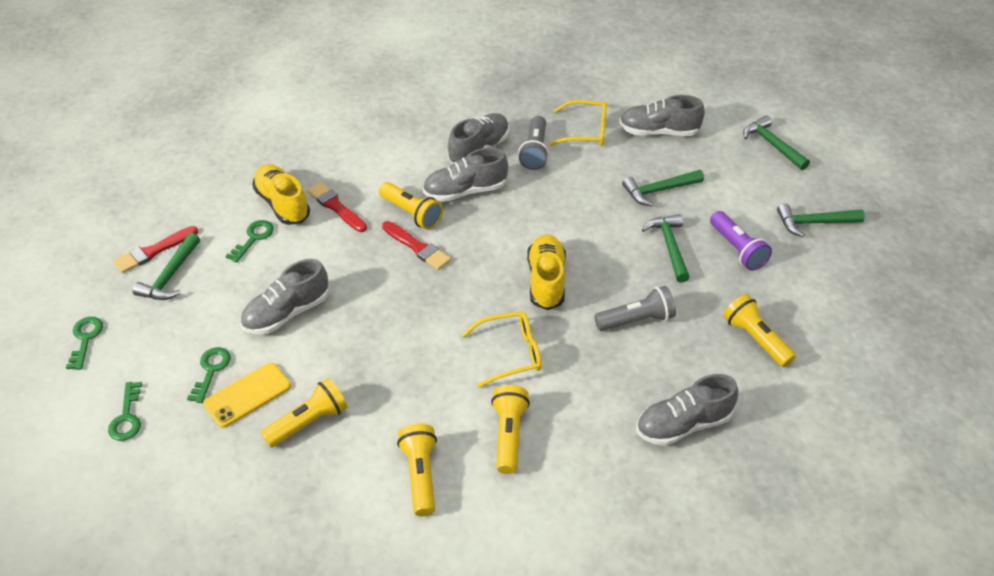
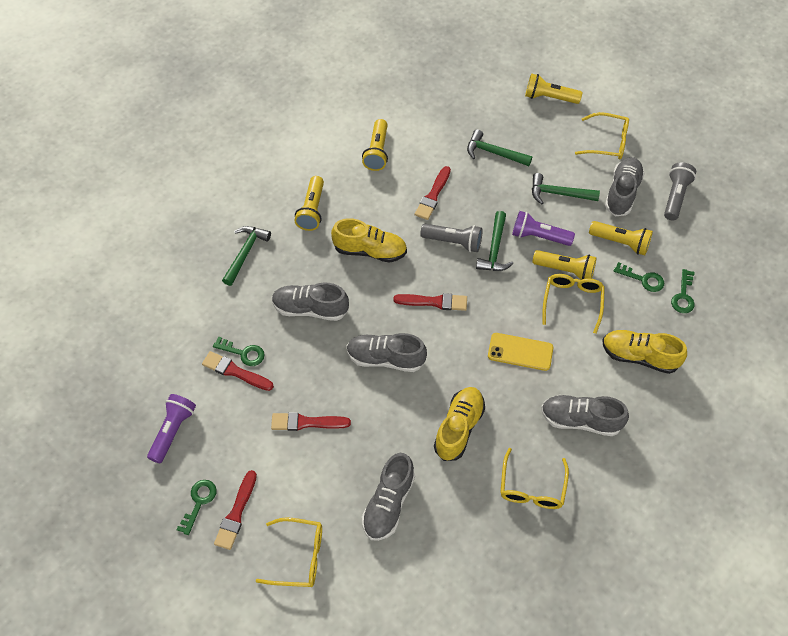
green hammer: 5 -> 4
purple flashlight: 1 -> 2
red brush: 3 -> 5
yellow glasses: 2 -> 4
yellow shoe: 2 -> 3

